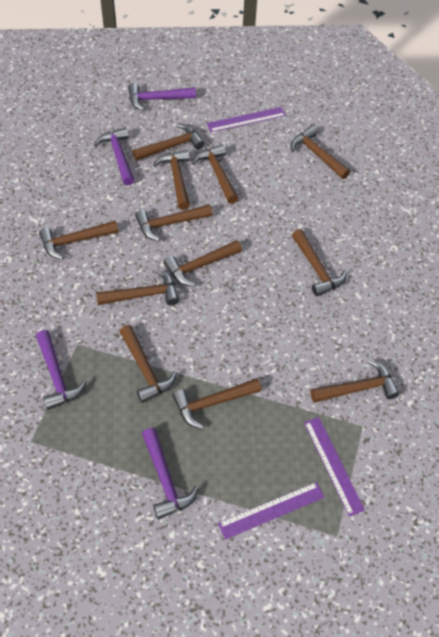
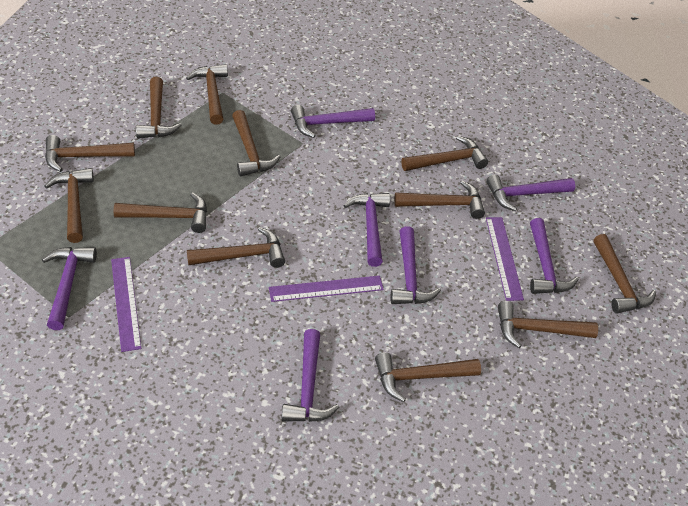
purple hammer: 4 -> 7

